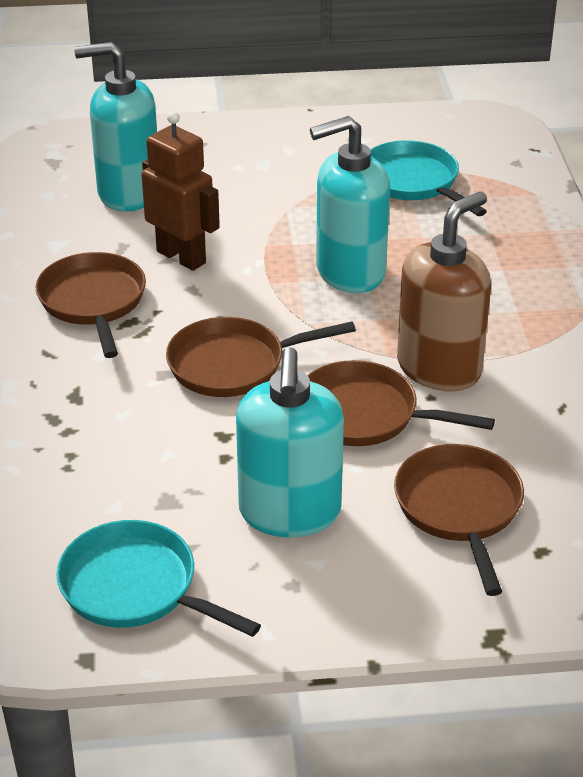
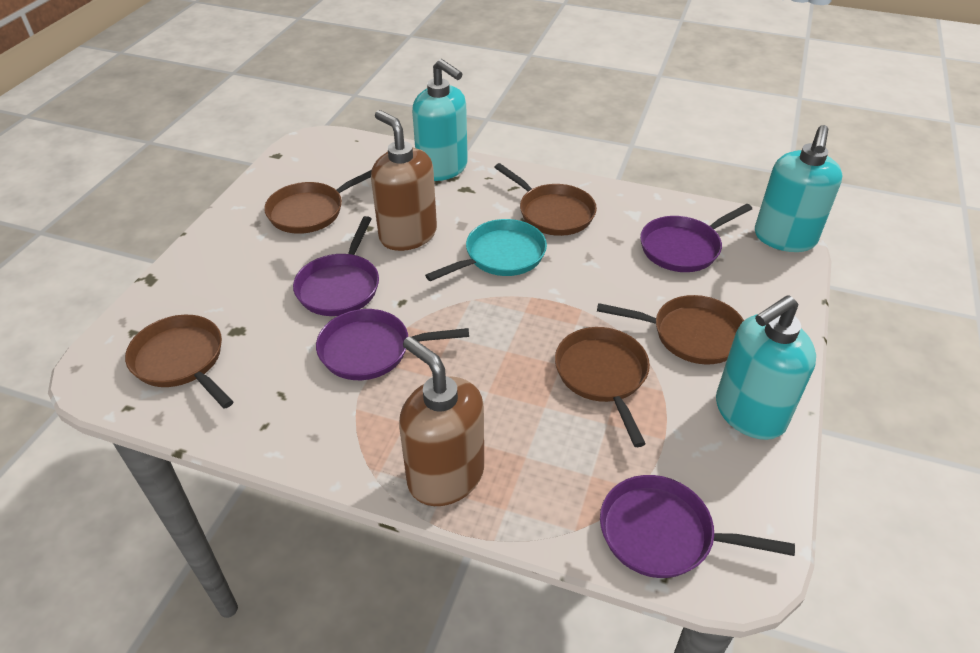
brown pan: 4 -> 5
brown robot: 1 -> 0
brown soap dispenser: 1 -> 2
purple pan: 0 -> 4
turquoise pan: 2 -> 1

